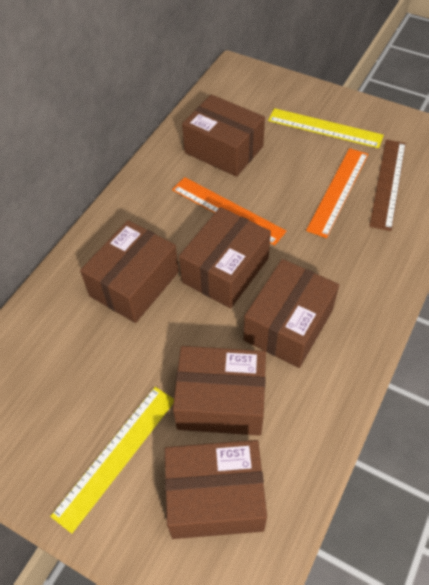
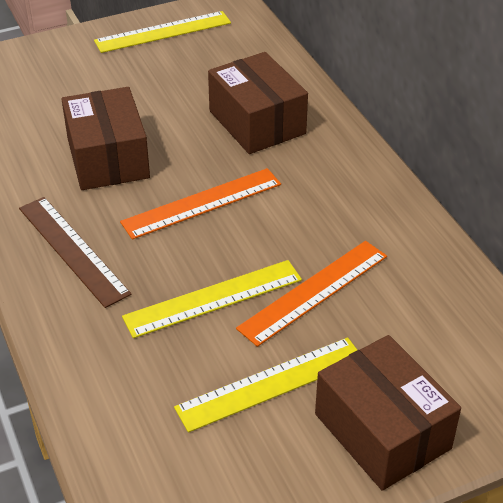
brown box: 6 -> 3
yellow ruler: 2 -> 3

